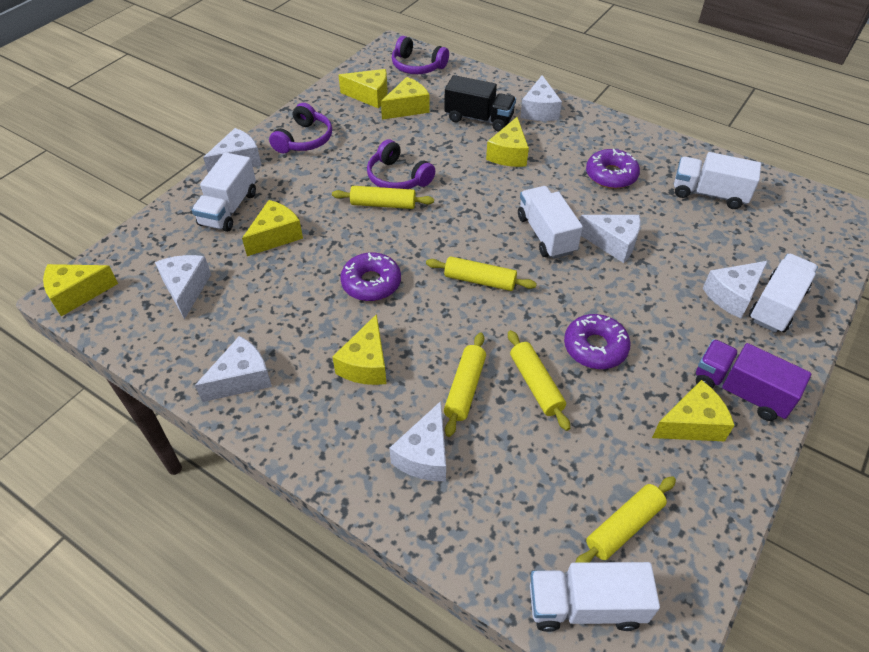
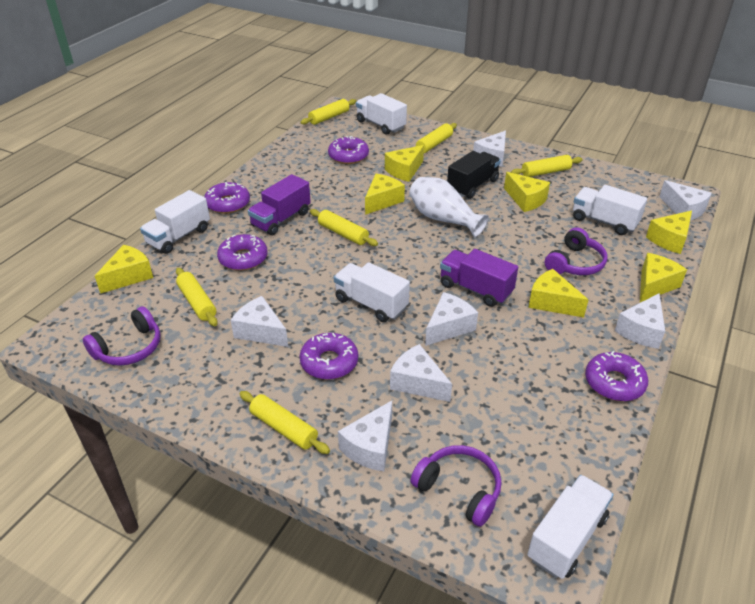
purple donut: 3 -> 5
purple truck: 1 -> 2
white vase: 0 -> 1
yellow rolling pin: 5 -> 6

